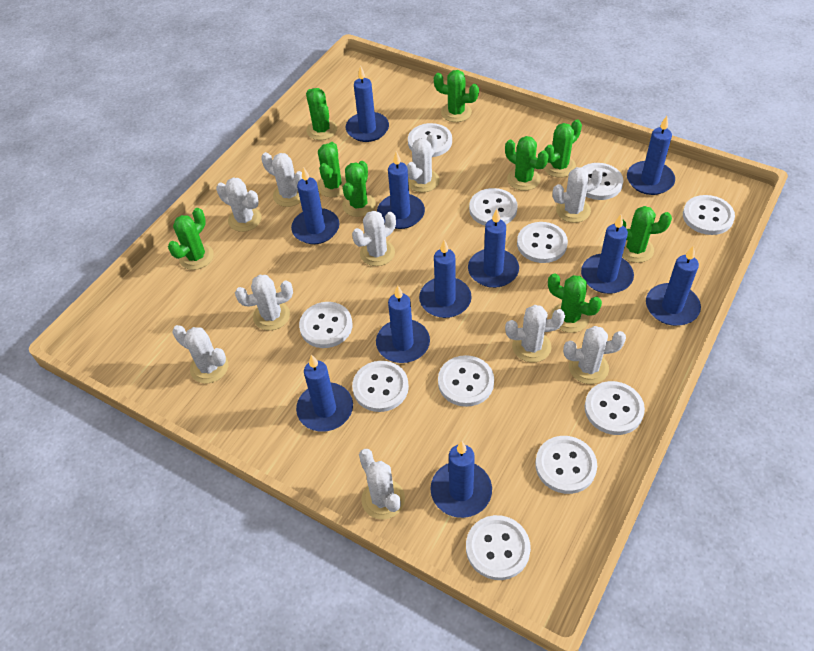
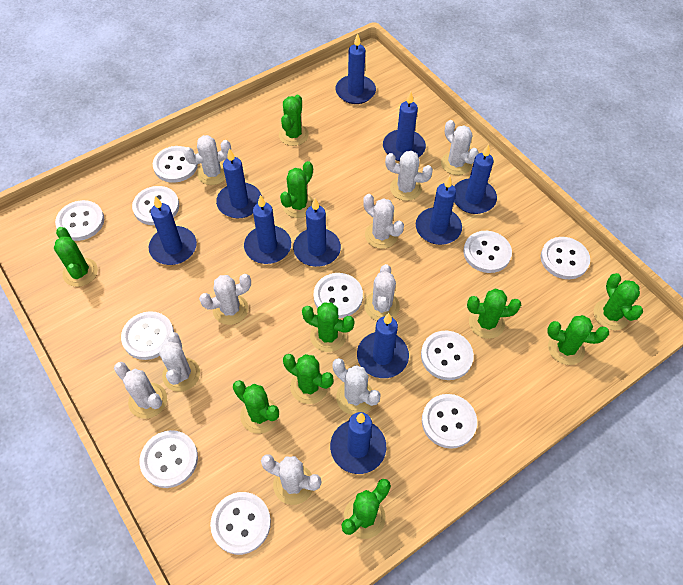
blue candle: 11 -> 10
green cactus: 9 -> 10

